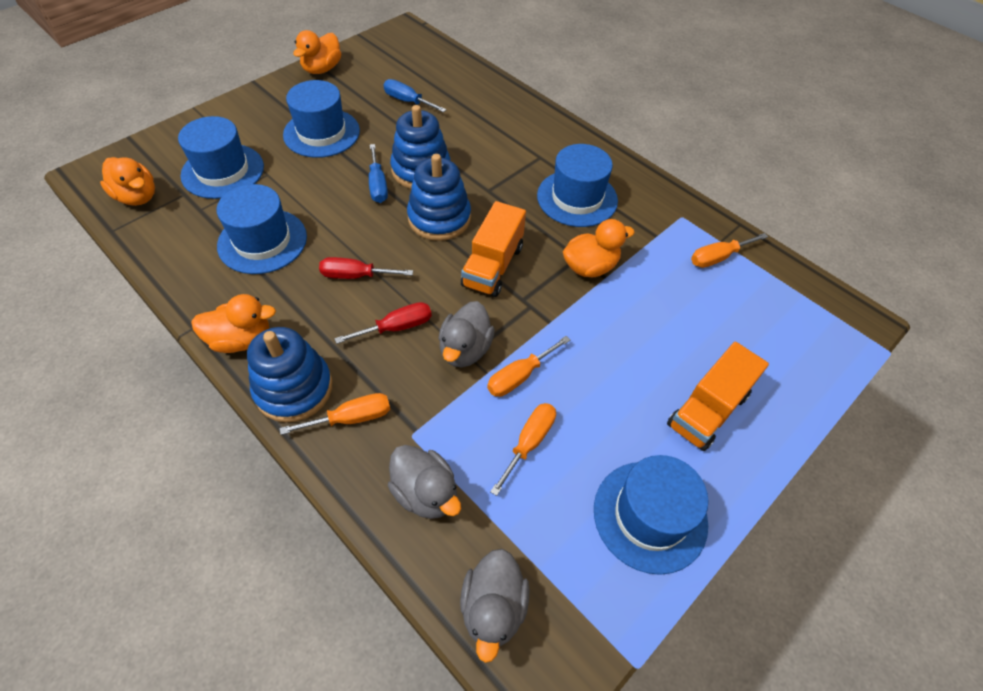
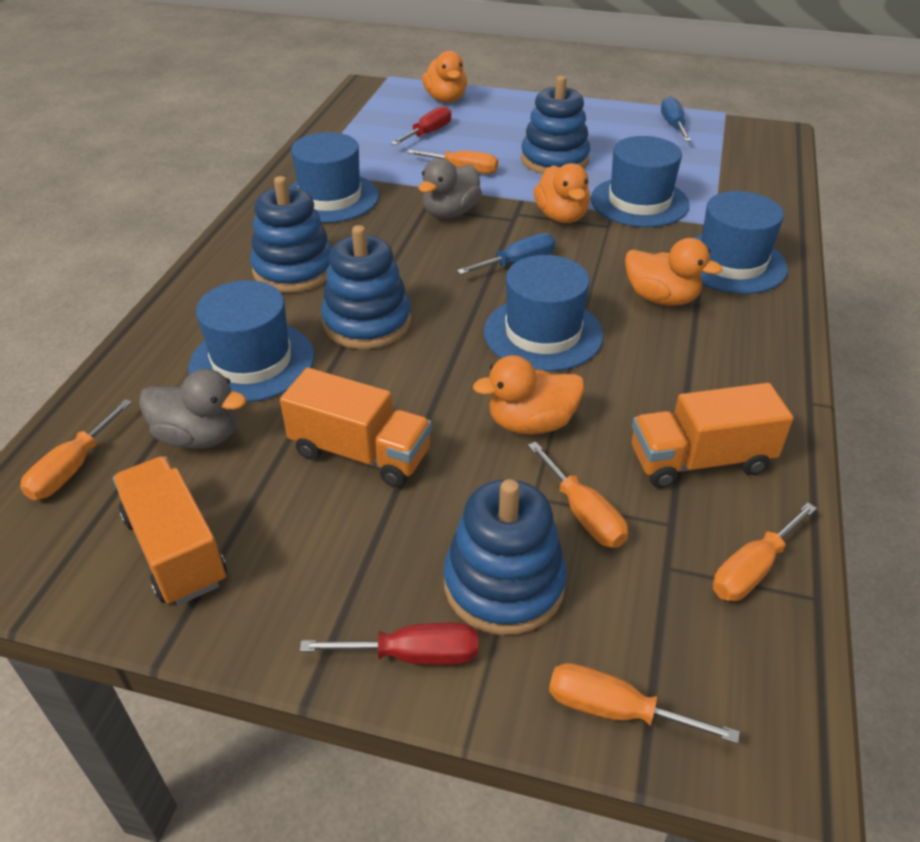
blue stacking toy: 3 -> 4
grey duck: 3 -> 2
orange screwdriver: 4 -> 5
orange truck: 2 -> 3

